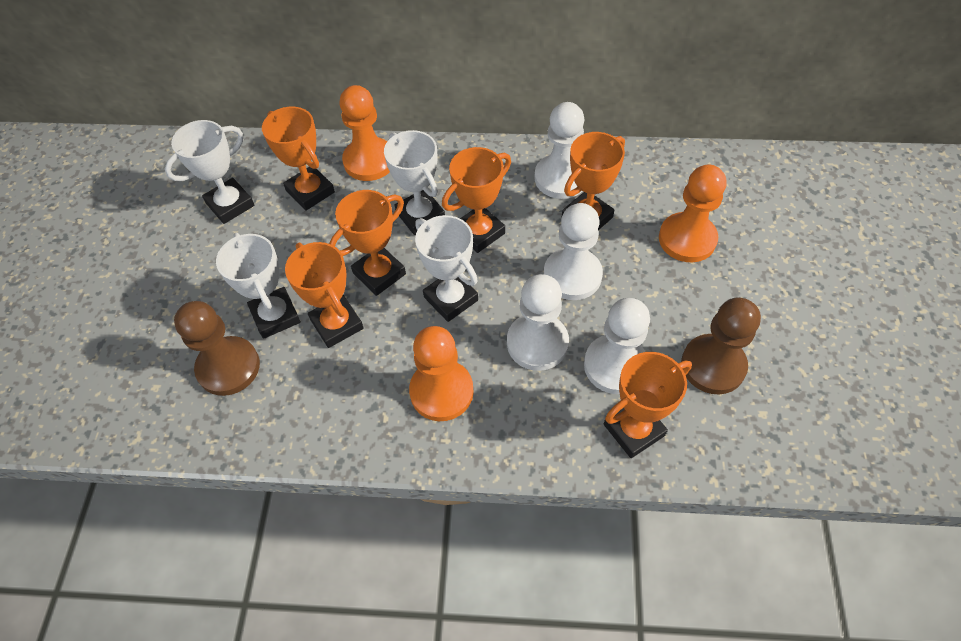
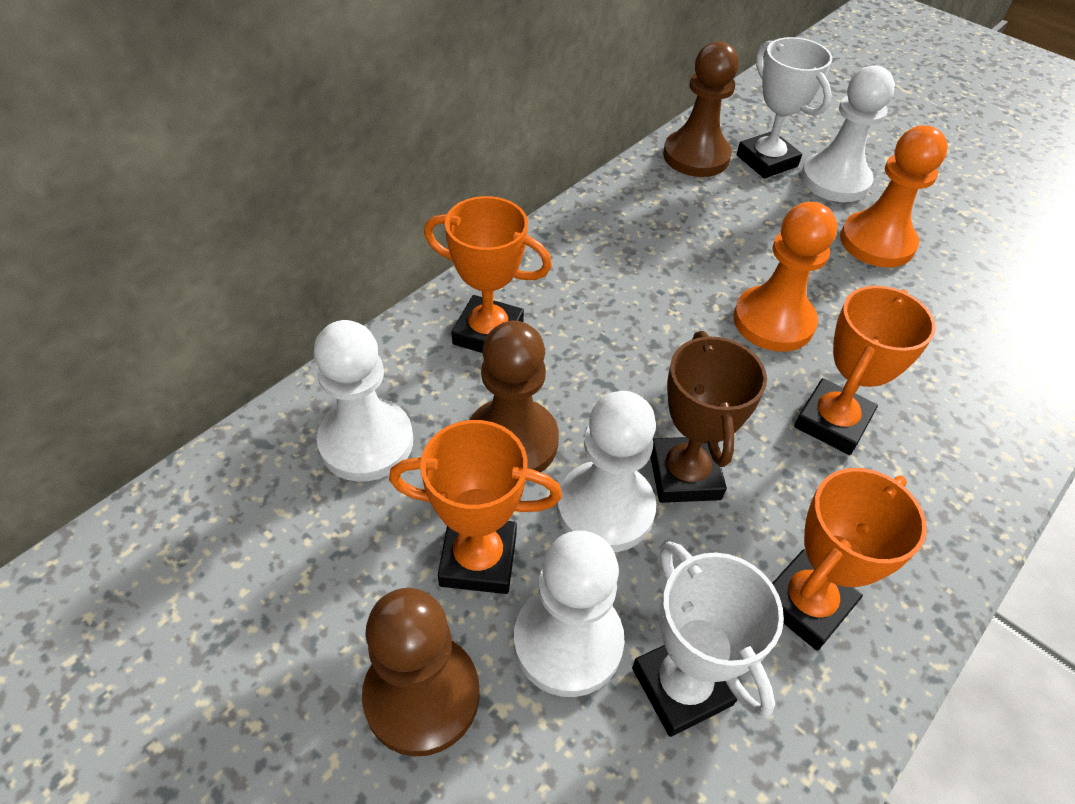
brown pawn: 2 -> 3
brown trophy: 0 -> 1
orange pawn: 3 -> 2
orange trophy: 6 -> 4
white trophy: 4 -> 2

